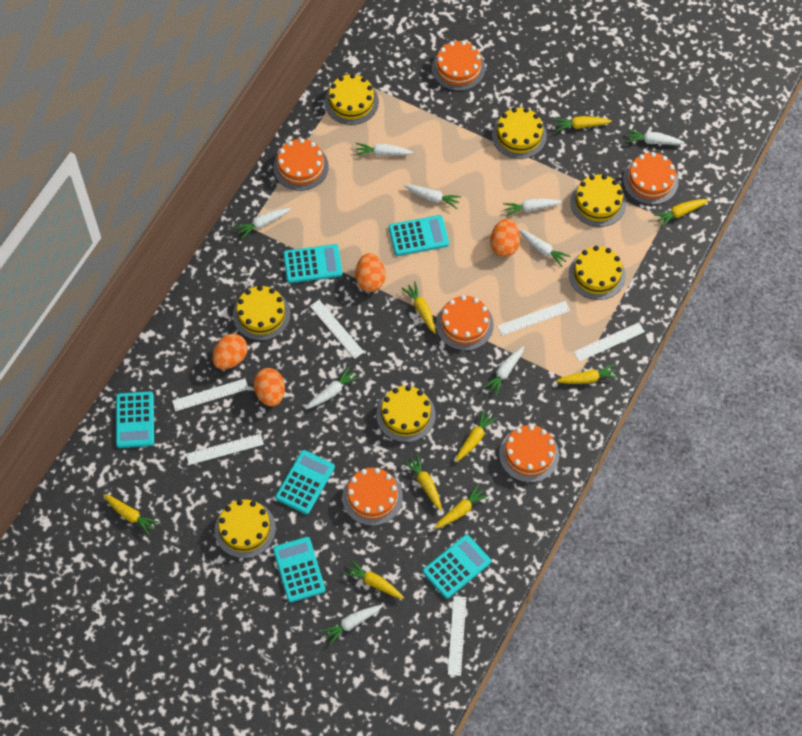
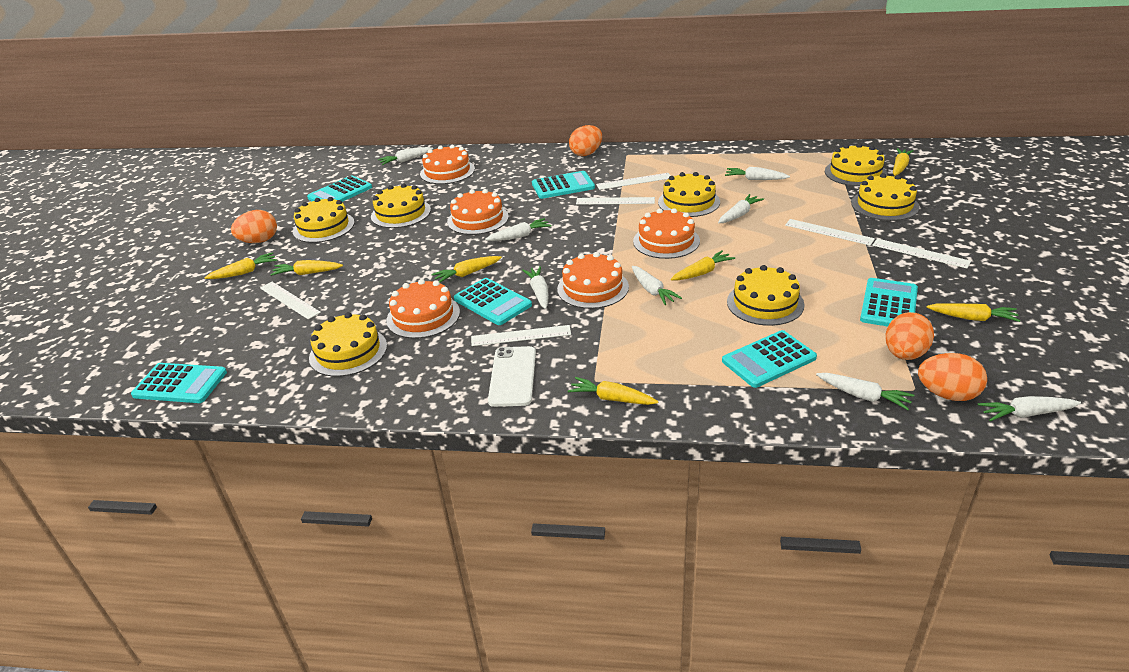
orange cake: 6 -> 5
white carrot: 9 -> 8
white phone: 0 -> 1
yellow carrot: 9 -> 7

